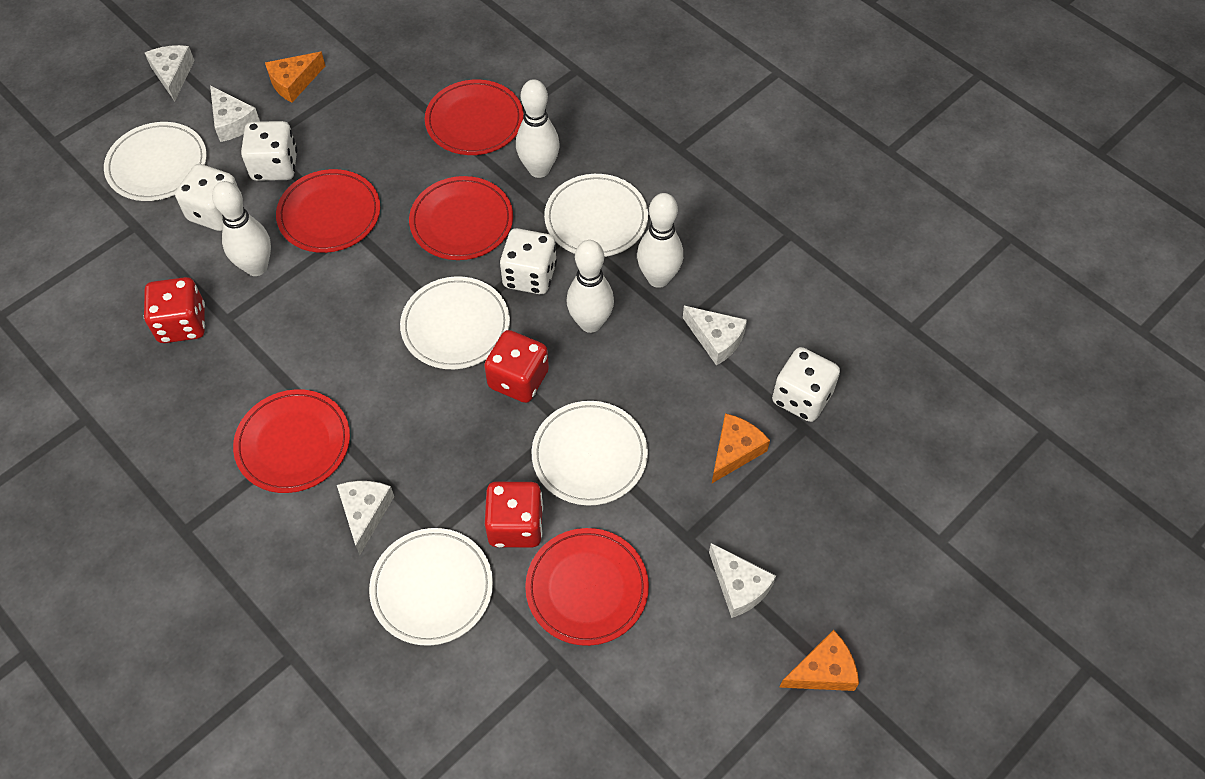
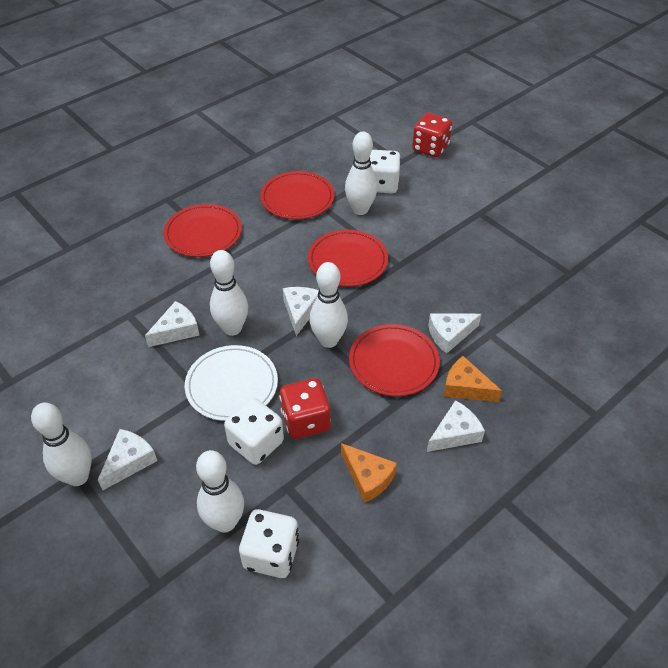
orange cheese: 3 -> 2
red dice: 3 -> 2
red plate: 5 -> 4
white bowling pin: 4 -> 5
white dice: 4 -> 3
white plate: 5 -> 1

